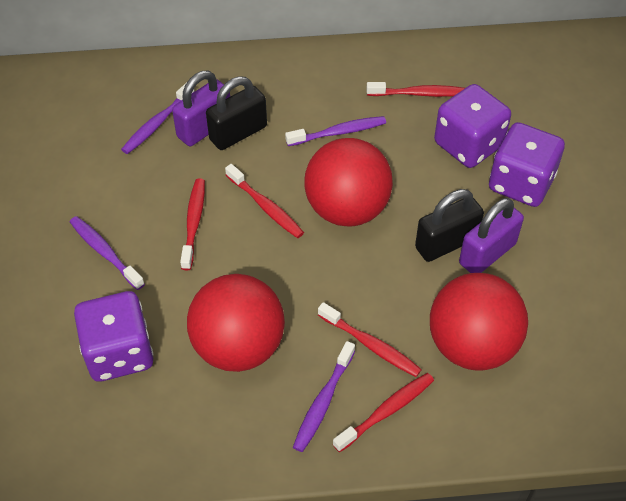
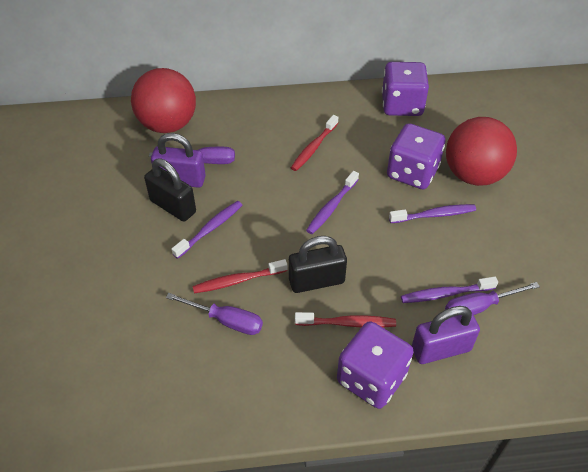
purple screwdriver: 0 -> 3
red ball: 3 -> 2
red toothbrush: 5 -> 3

